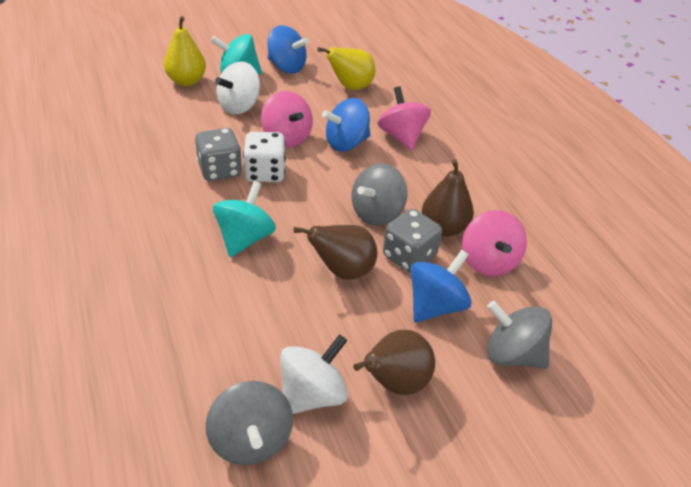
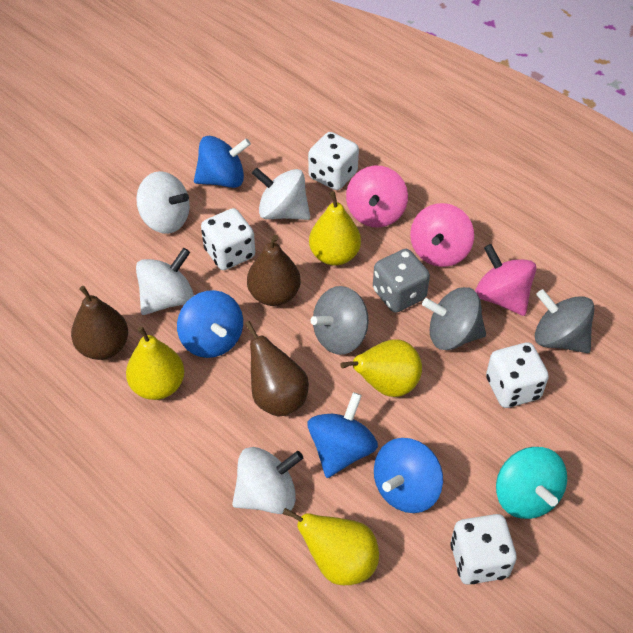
blue spinning top: 3 -> 4
grey dice: 2 -> 1
turquoise spinning top: 2 -> 1
white dice: 1 -> 4
white spinning top: 2 -> 4
yellow pear: 2 -> 4

